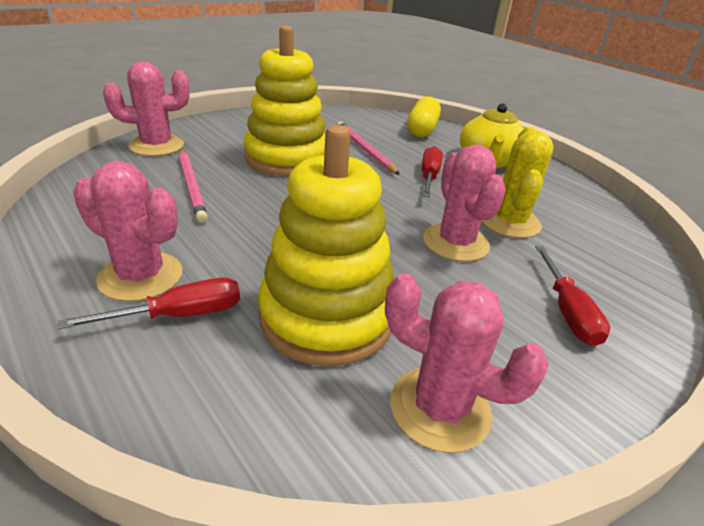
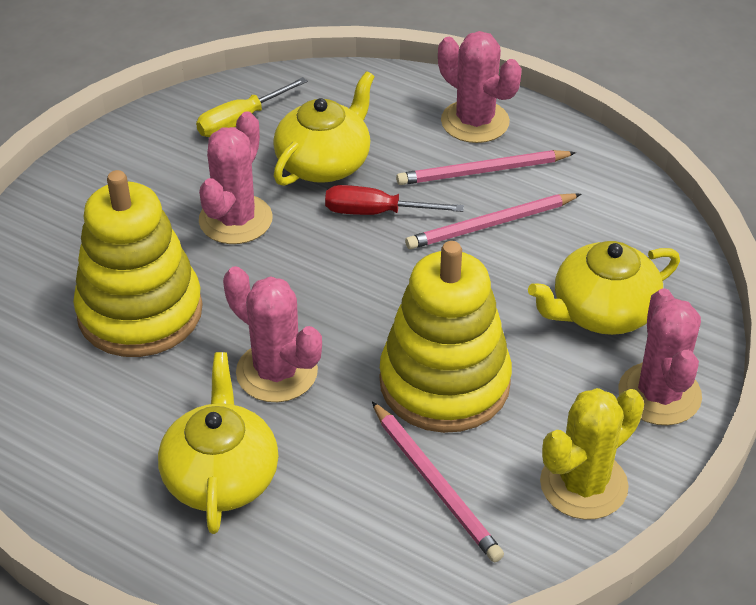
pink pencil: 2 -> 3
red screwdriver: 3 -> 1
yellow capsule: 1 -> 0
yellow screwdriver: 0 -> 1
yellow teapot: 1 -> 3

